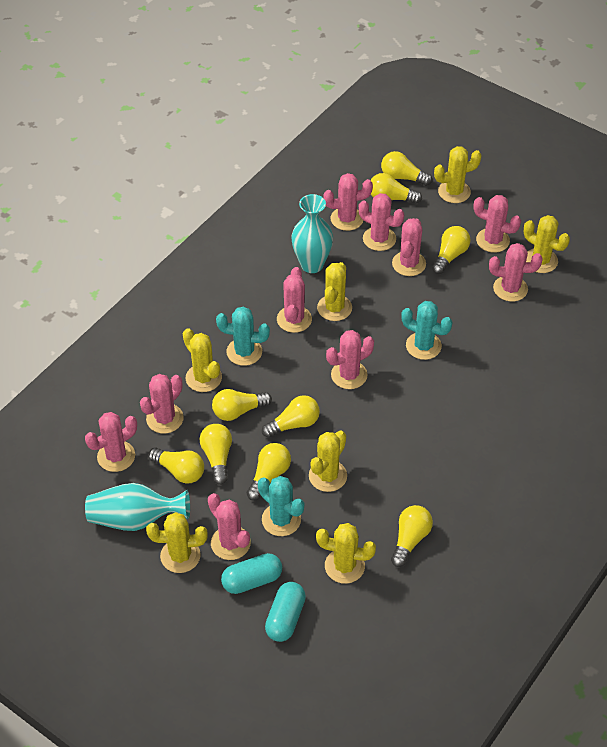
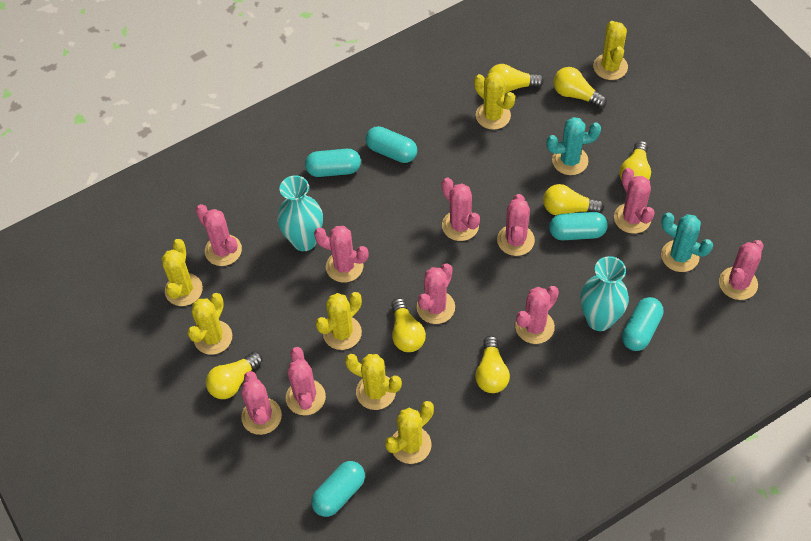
turquoise cactus: 3 -> 2
turquoise capsule: 2 -> 5
yellow light bulb: 9 -> 7

